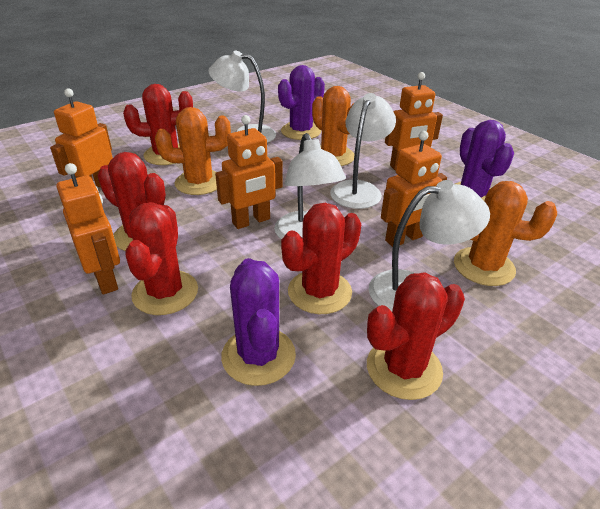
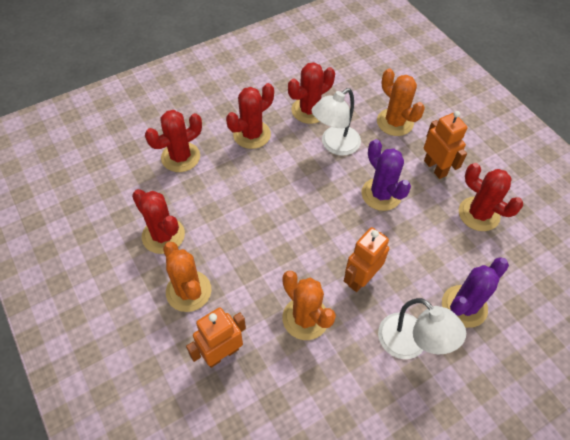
orange robot: 5 -> 3
purple cactus: 3 -> 2
white lamp: 4 -> 2

